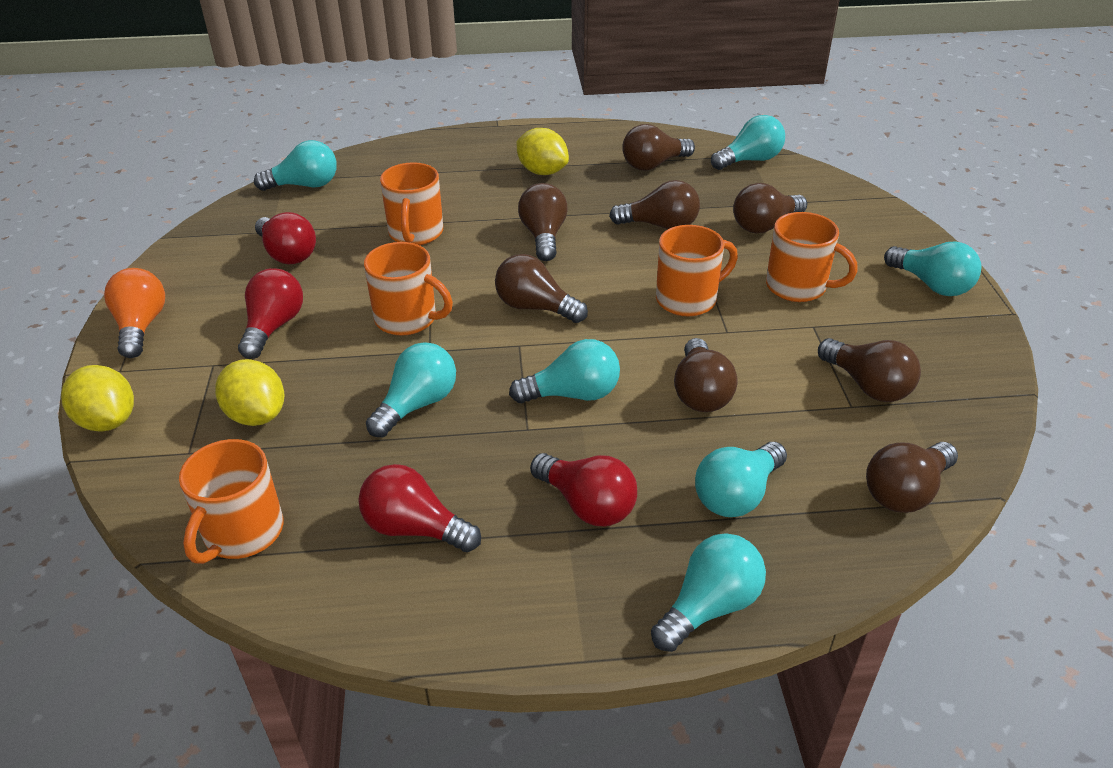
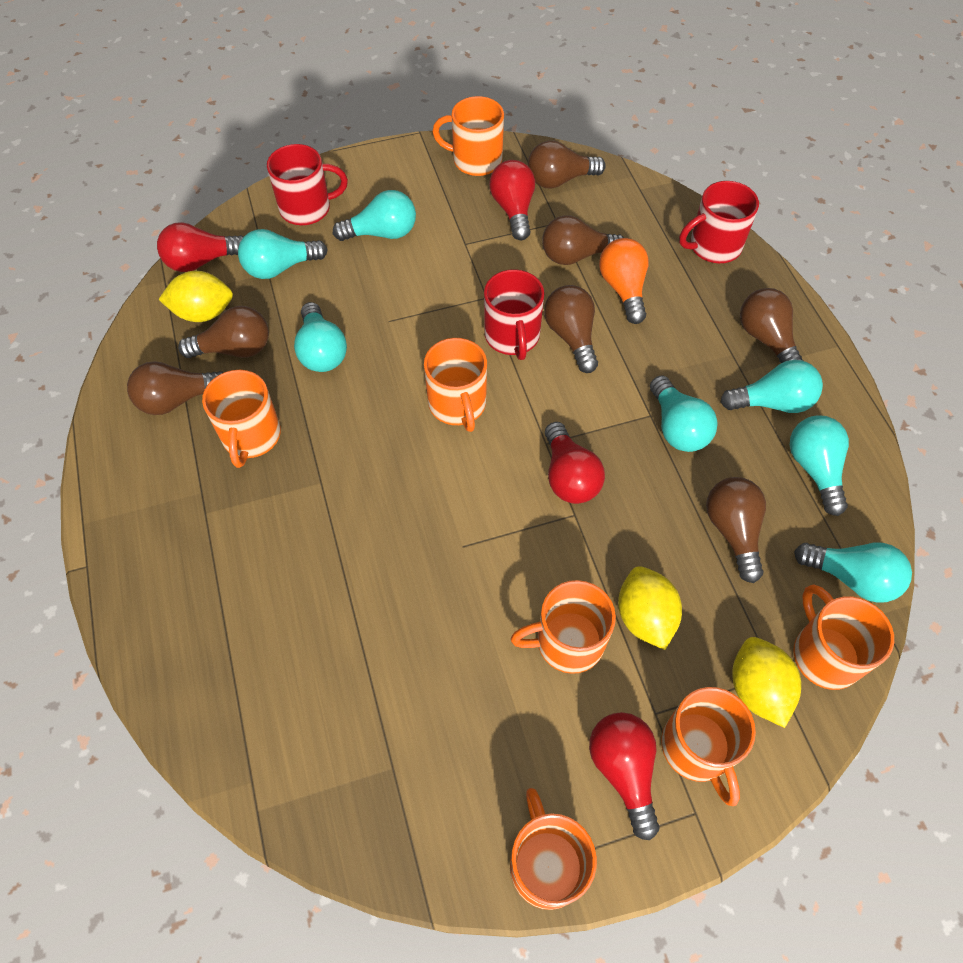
brown light bulb: 8 -> 7
orange mug: 5 -> 7
red mug: 0 -> 3

